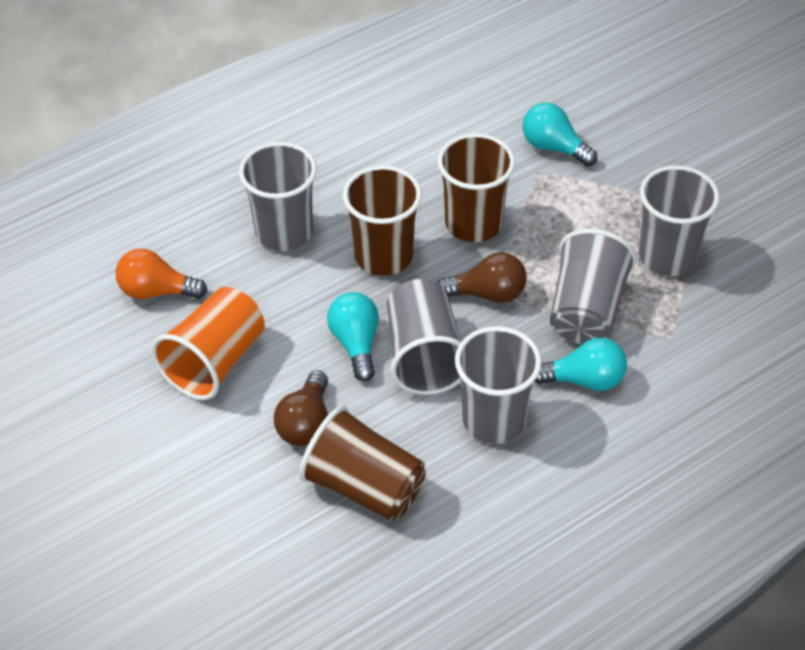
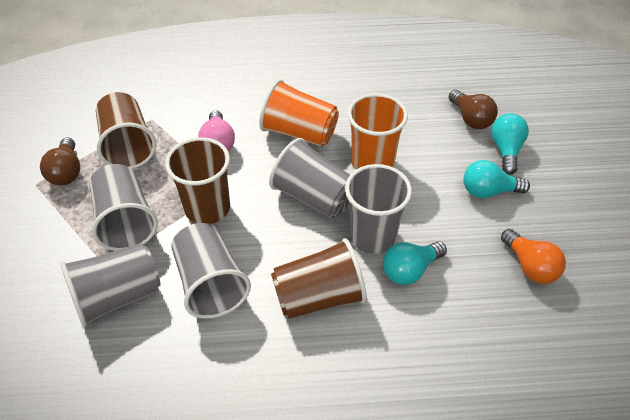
orange cup: 1 -> 2
pink light bulb: 0 -> 1

